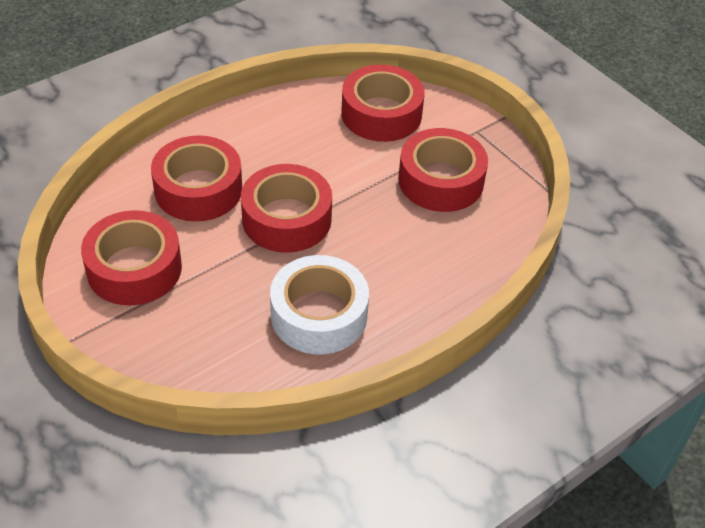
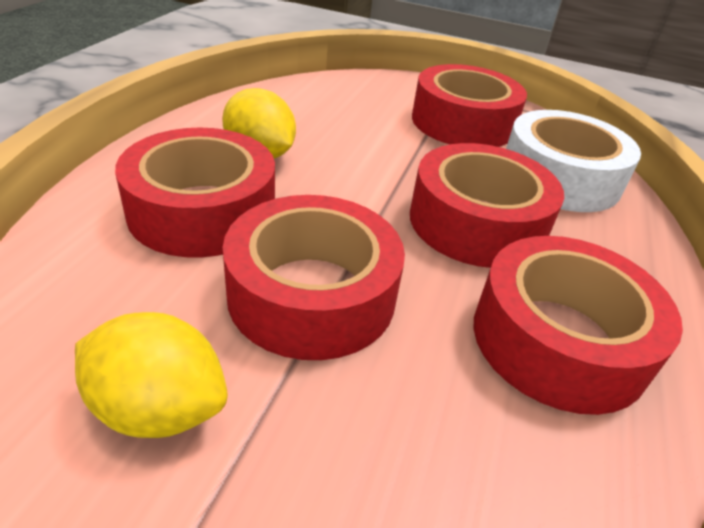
yellow lemon: 0 -> 2

